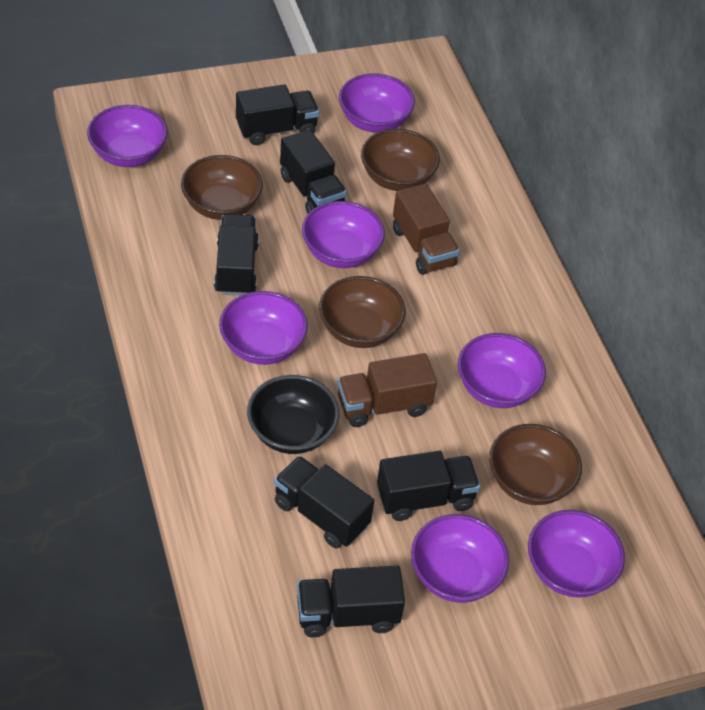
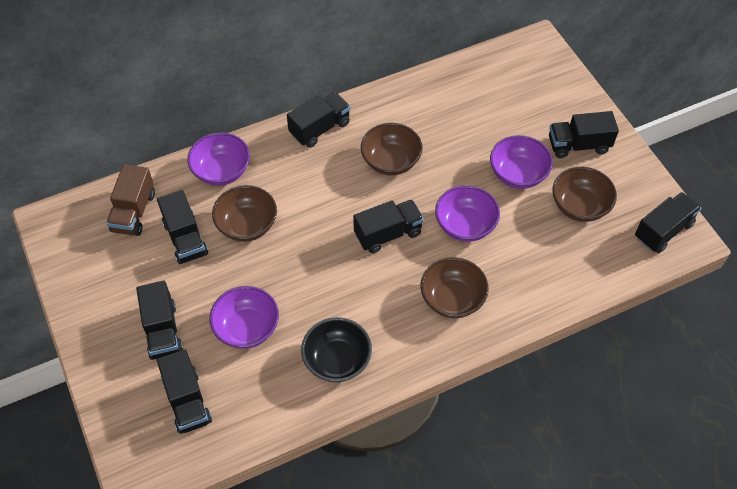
black truck: 6 -> 7
brown truck: 2 -> 1
purple bowl: 7 -> 4

